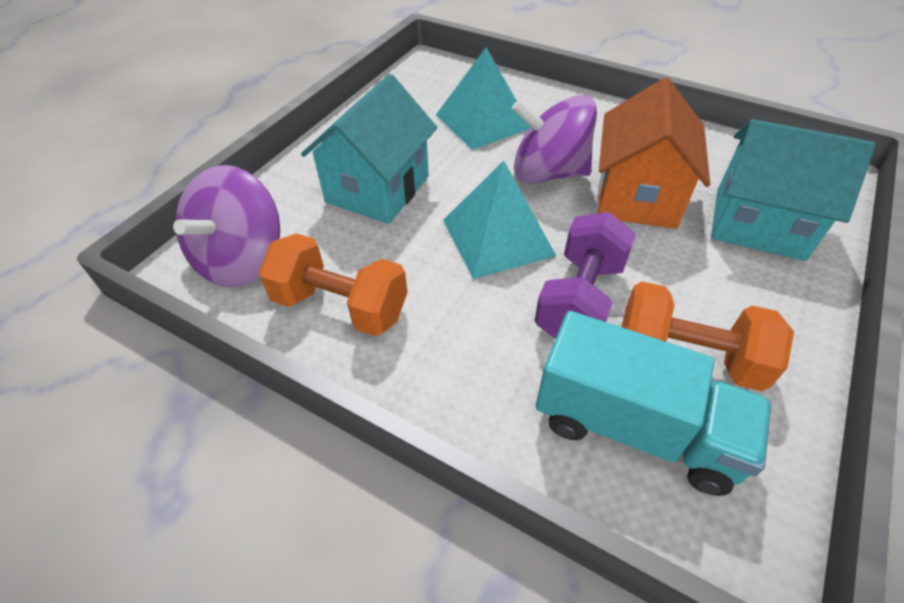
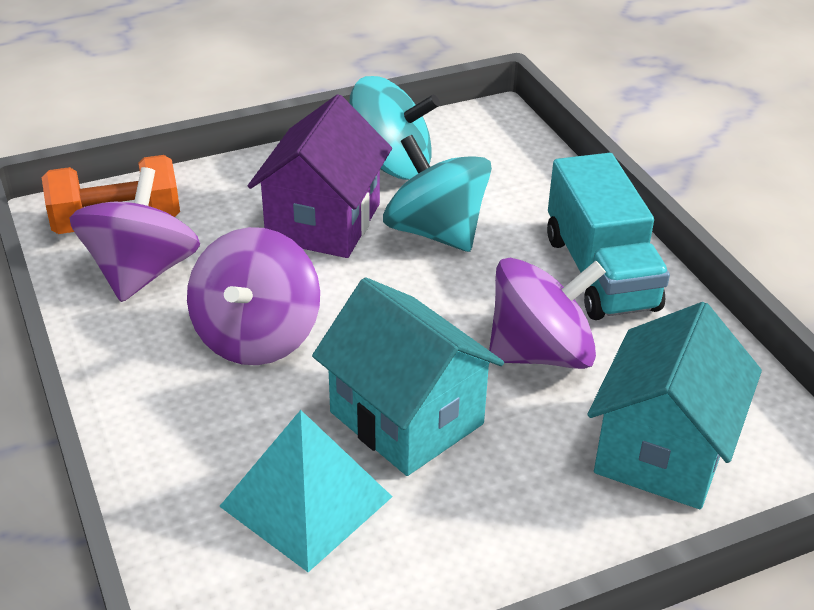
orange dumbbell: 2 -> 1
orange house: 1 -> 0
purple dumbbell: 1 -> 0
purple house: 0 -> 1
purple spinning top: 2 -> 3
turquoise pyramid: 2 -> 1
turquoise spinning top: 0 -> 2

